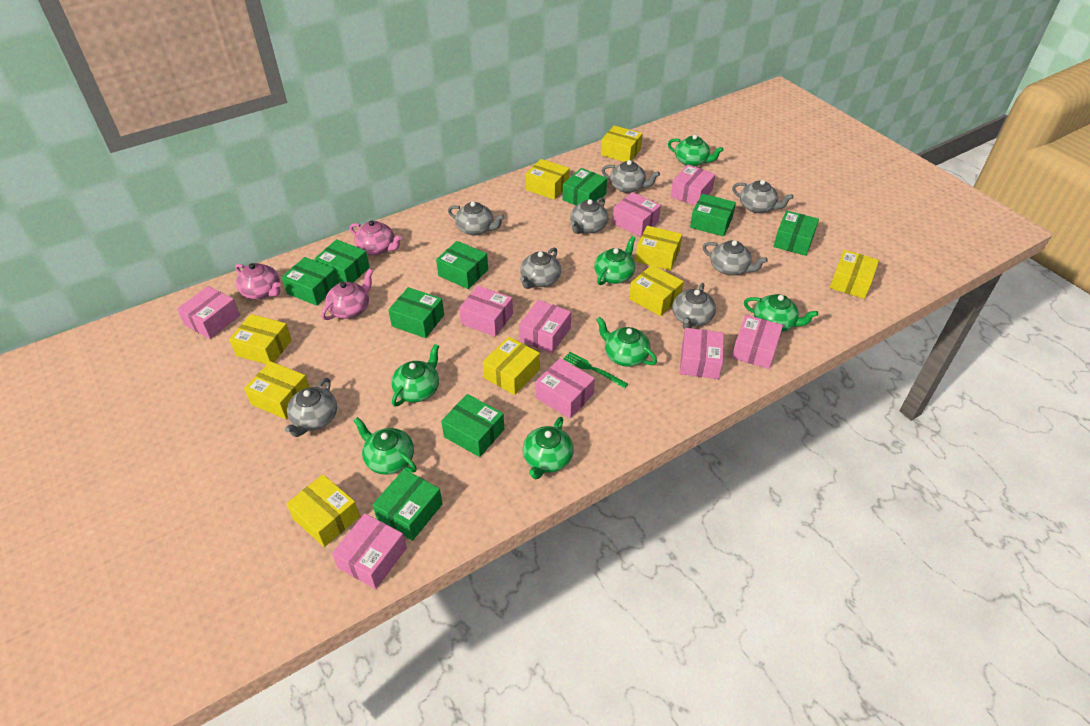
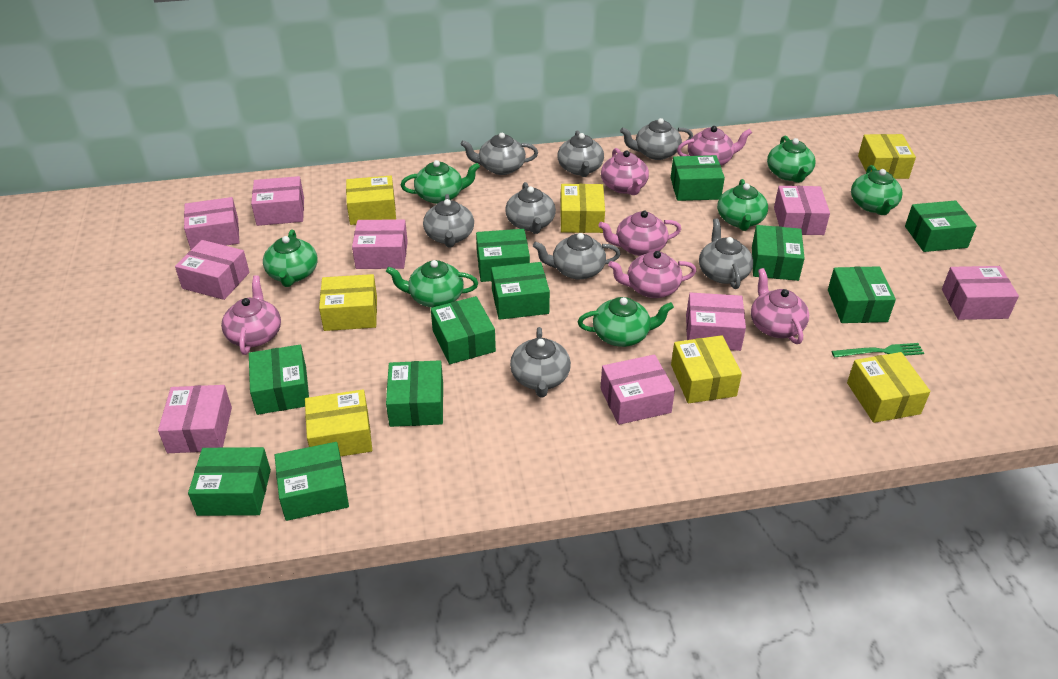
green box: 9 -> 11
pink teapot: 3 -> 6
yellow box: 9 -> 7

